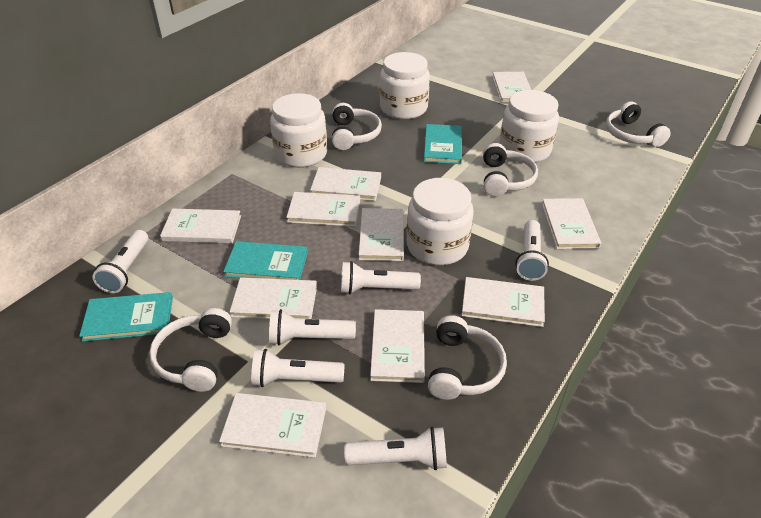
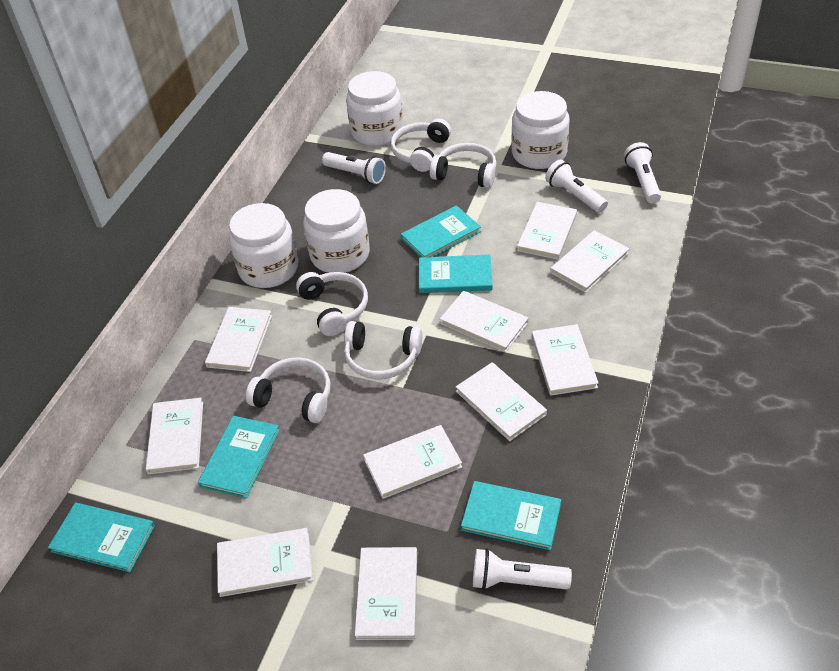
turquoise book: 3 -> 5
white flashlight: 6 -> 4

